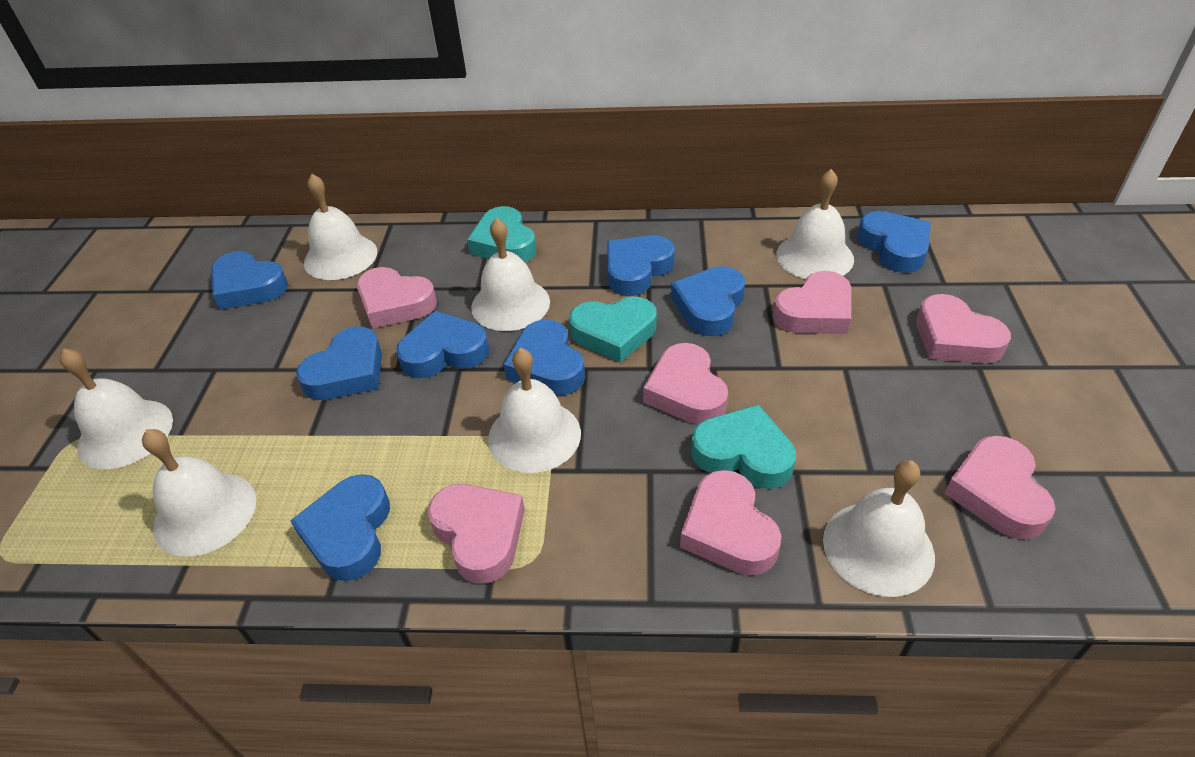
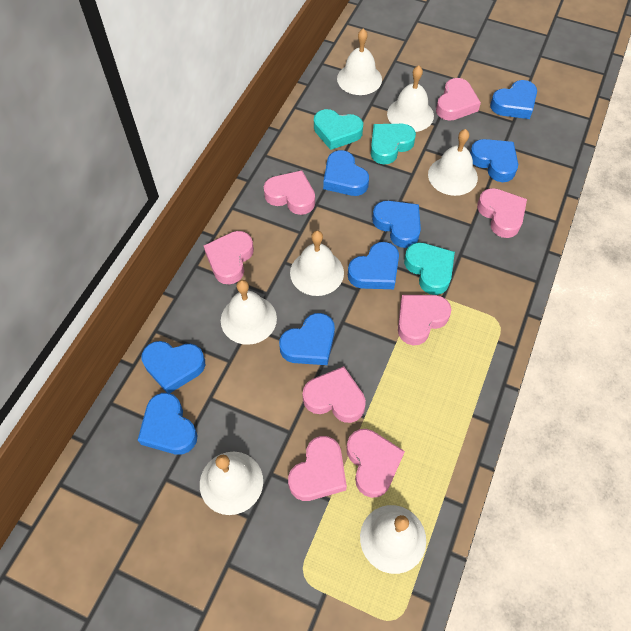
pink heart: 7 -> 8

